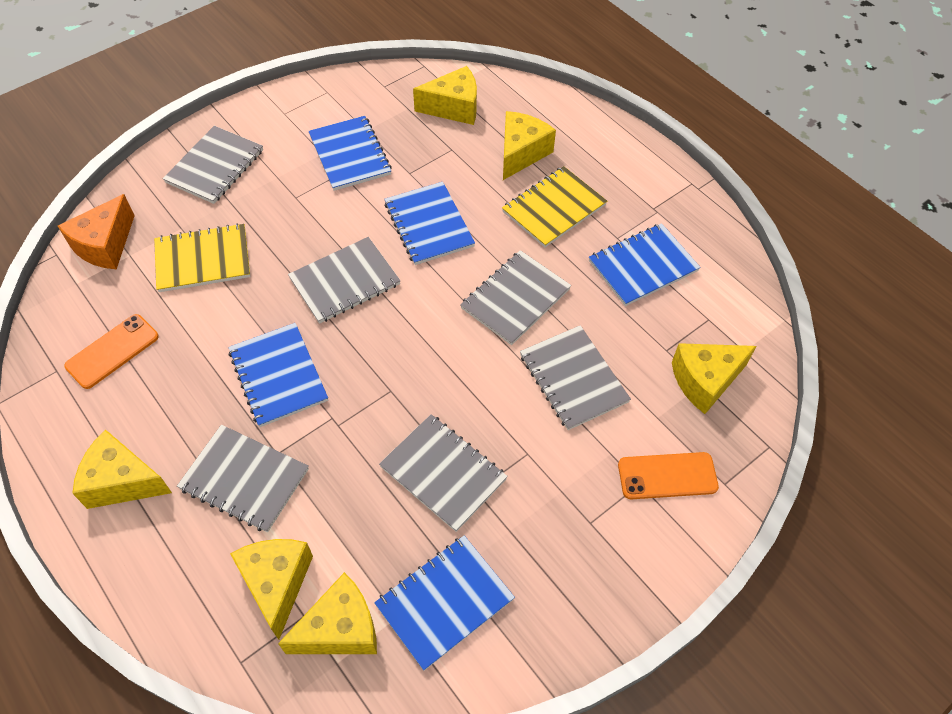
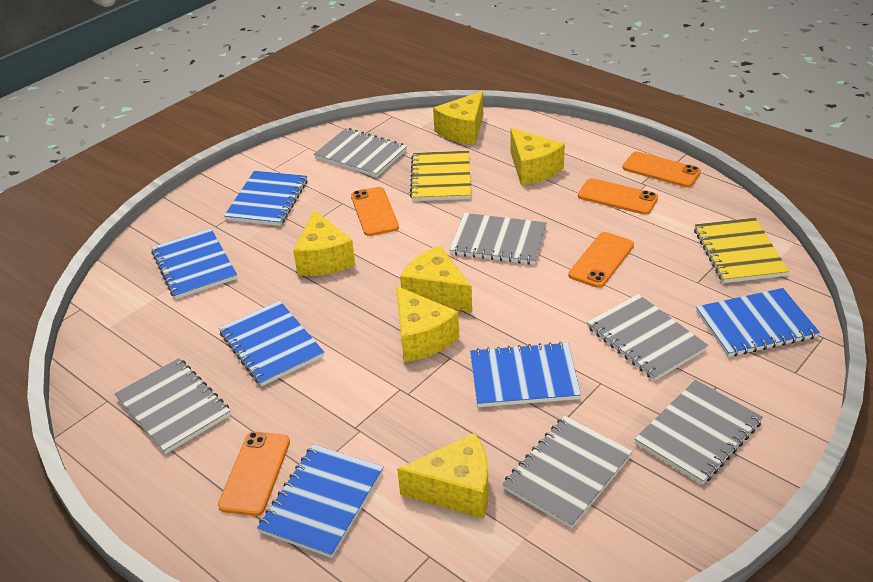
blue notebook: 5 -> 6
orange cheese: 1 -> 0
orange phone: 2 -> 5

